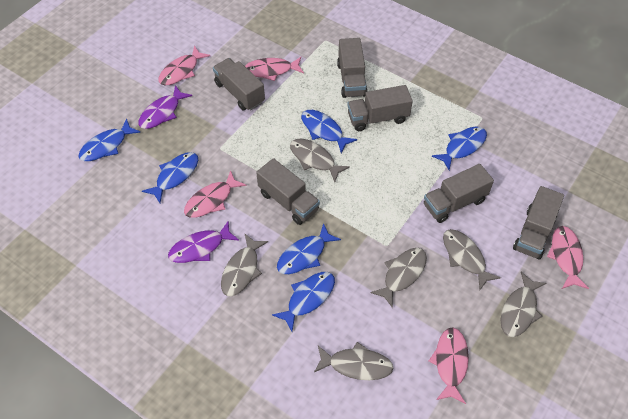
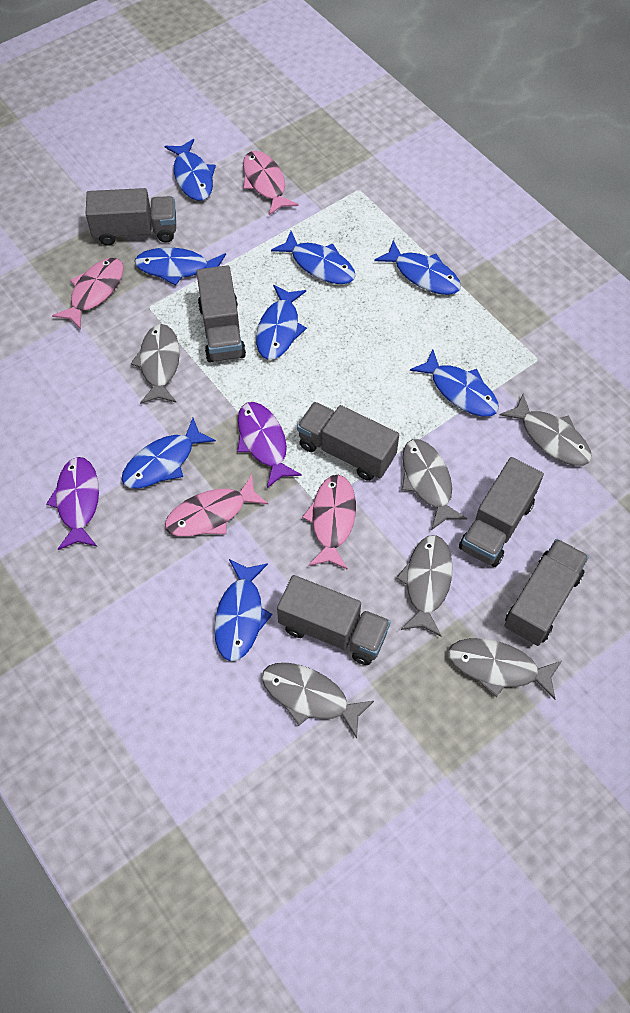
blue fish: 6 -> 8
pink fish: 5 -> 4

